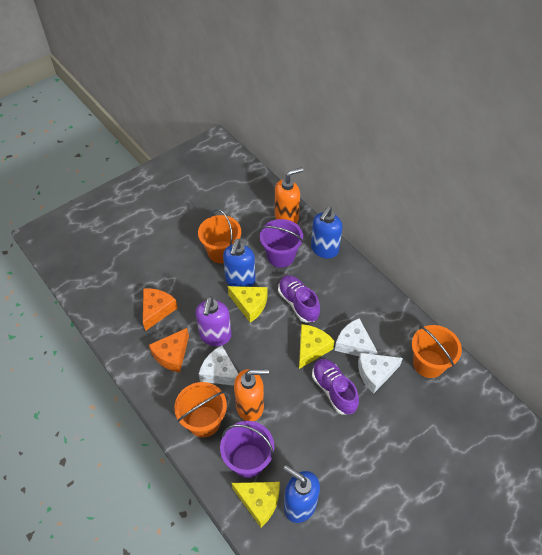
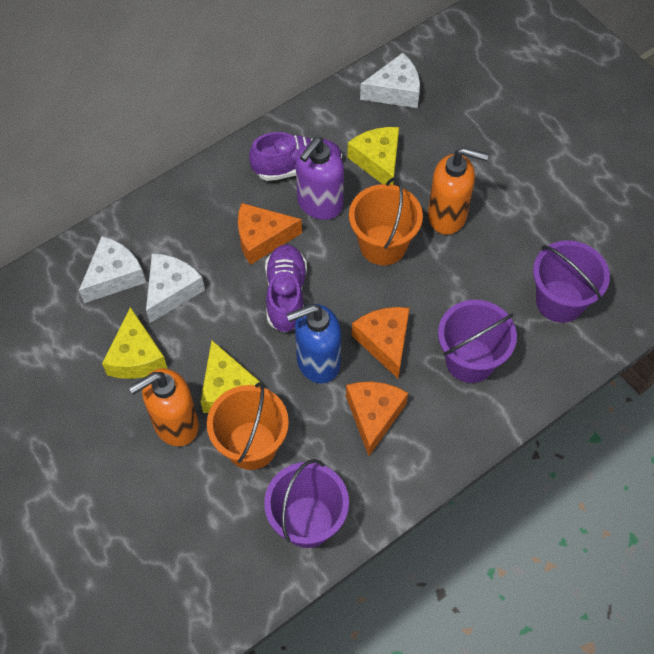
blue soap dispenser: 3 -> 1
orange bucket: 3 -> 2
orange cheese: 2 -> 3
purple bucket: 2 -> 3

